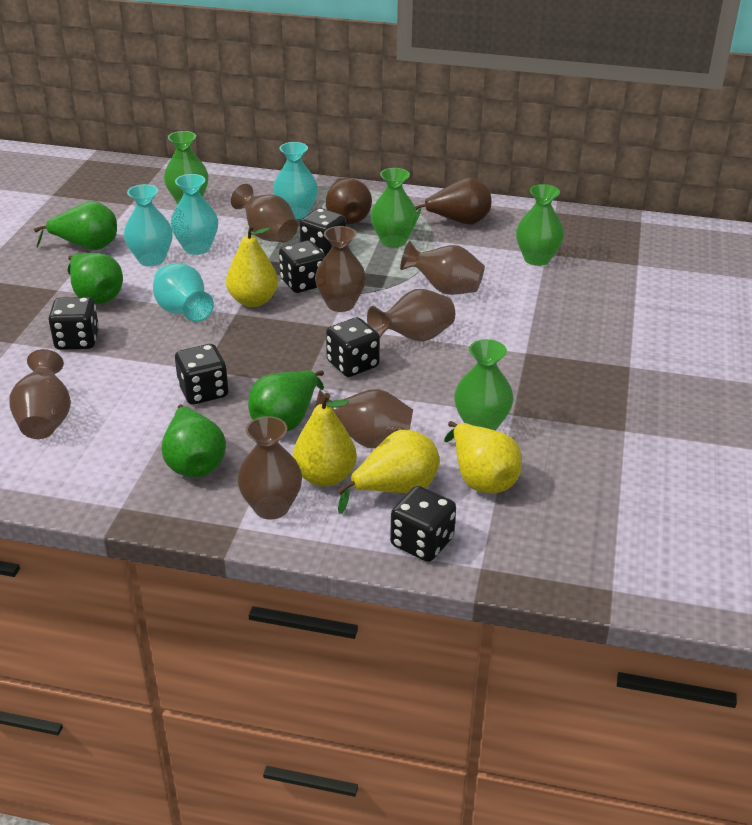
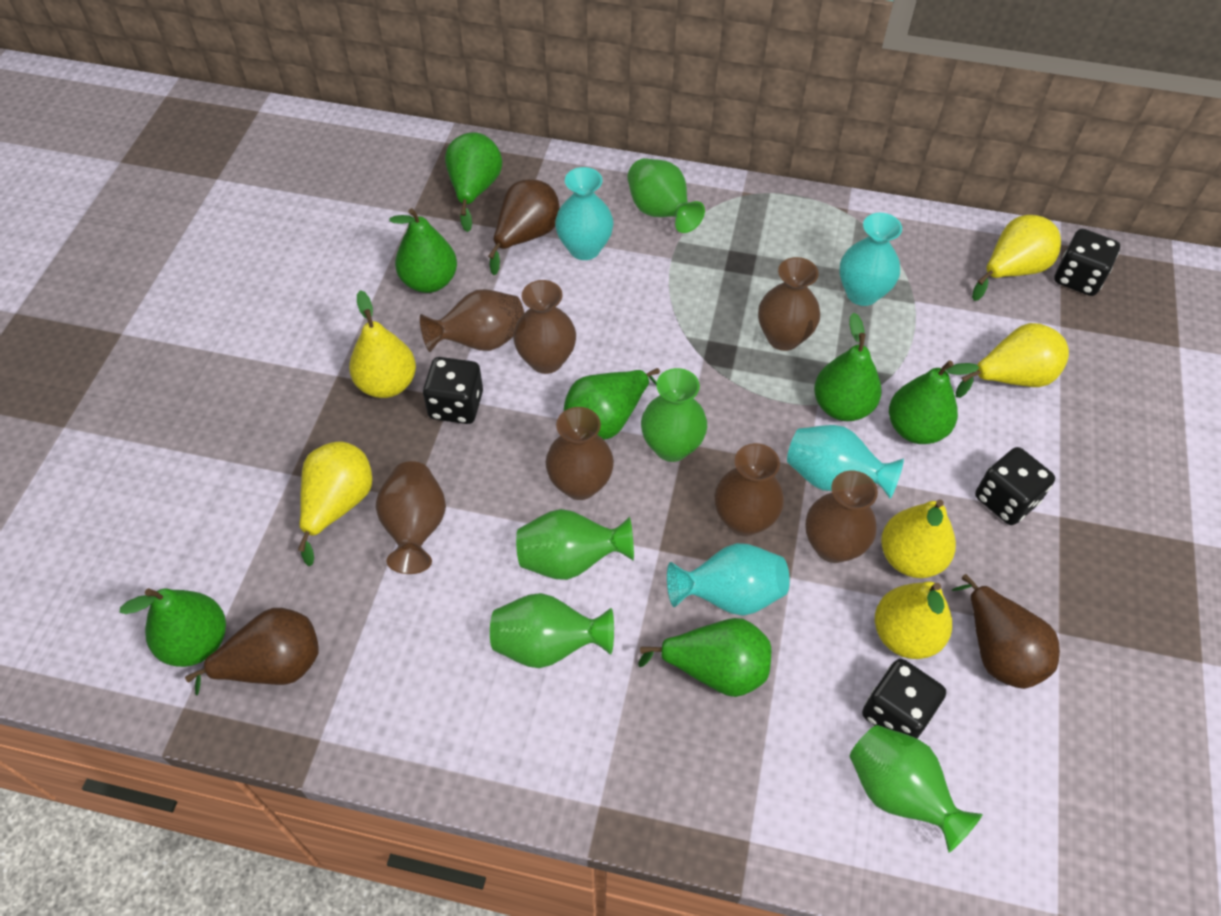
black dice: 6 -> 4
brown pear: 2 -> 3
green pear: 4 -> 7
green vase: 4 -> 5
yellow pear: 4 -> 6

